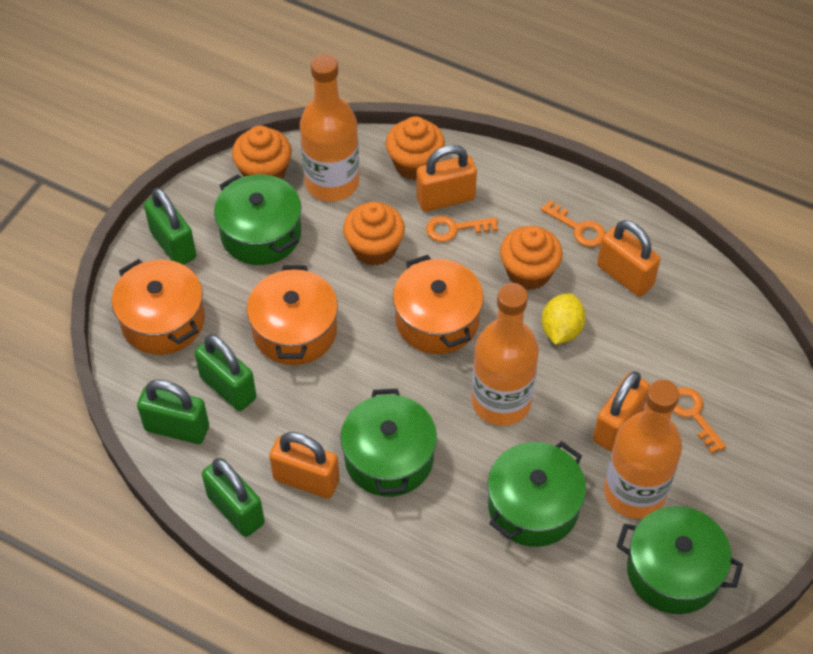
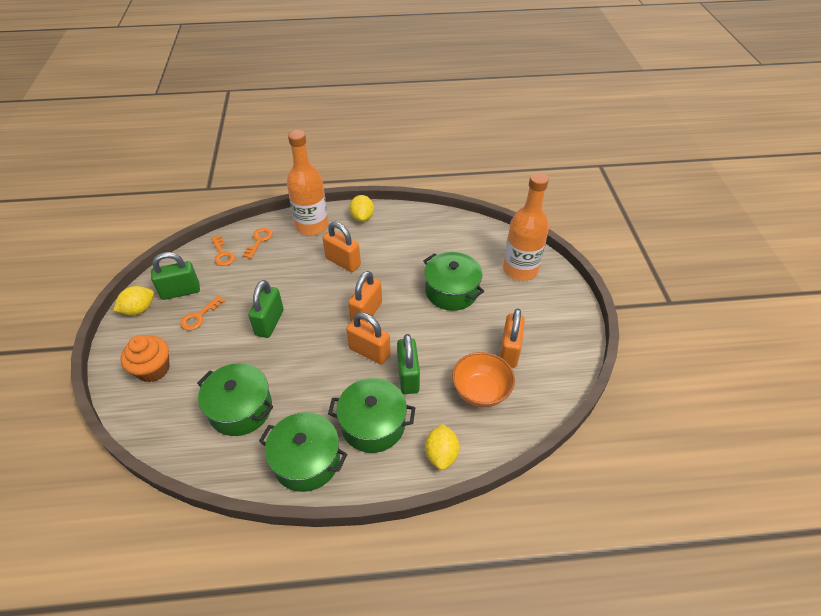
green padlock: 4 -> 3
orange bottle: 3 -> 2
orange bowl: 0 -> 1
orange cupcake: 4 -> 1
orange pot: 3 -> 0
yellow lemon: 1 -> 3

